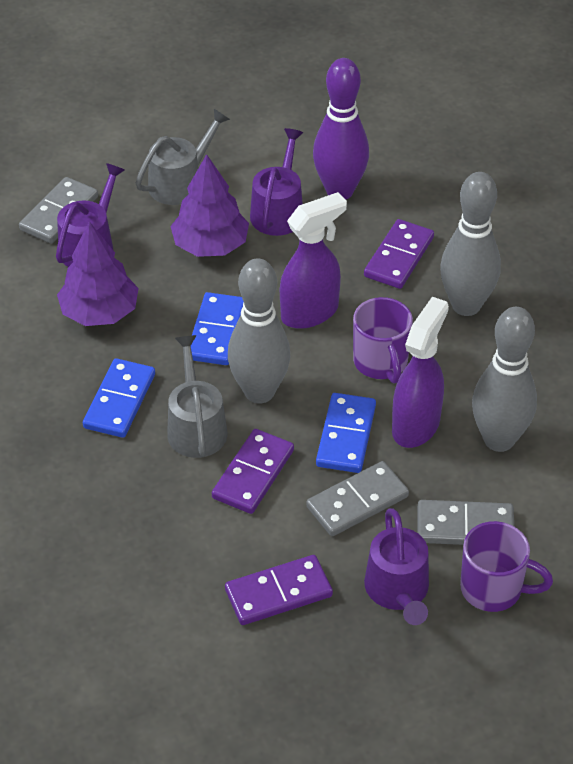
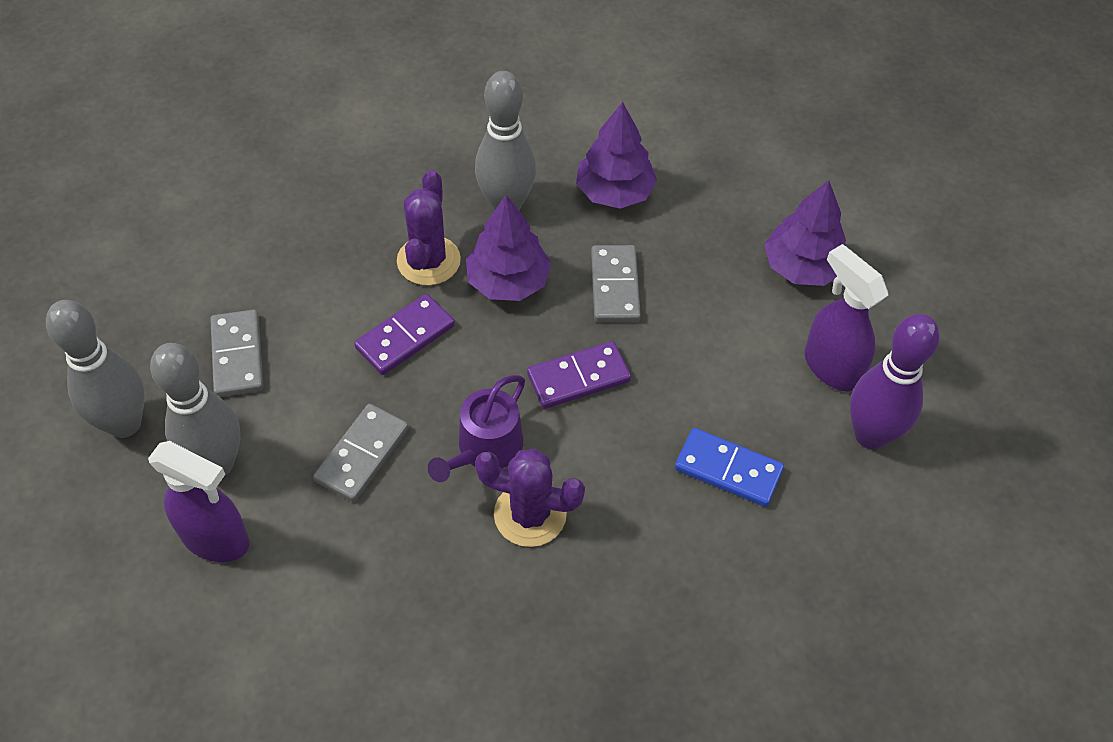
blue domino: 3 -> 1
grey watering can: 2 -> 0
purple cactus: 0 -> 2
purple domino: 3 -> 2
purple mug: 2 -> 0
purple tree: 2 -> 3
purple watering can: 3 -> 1

